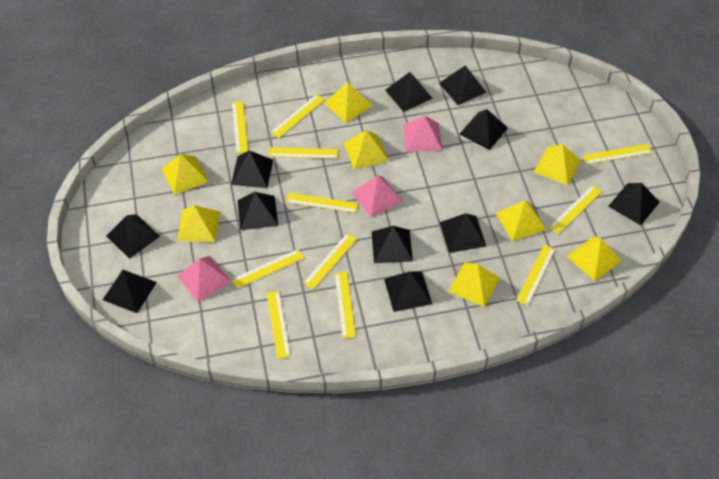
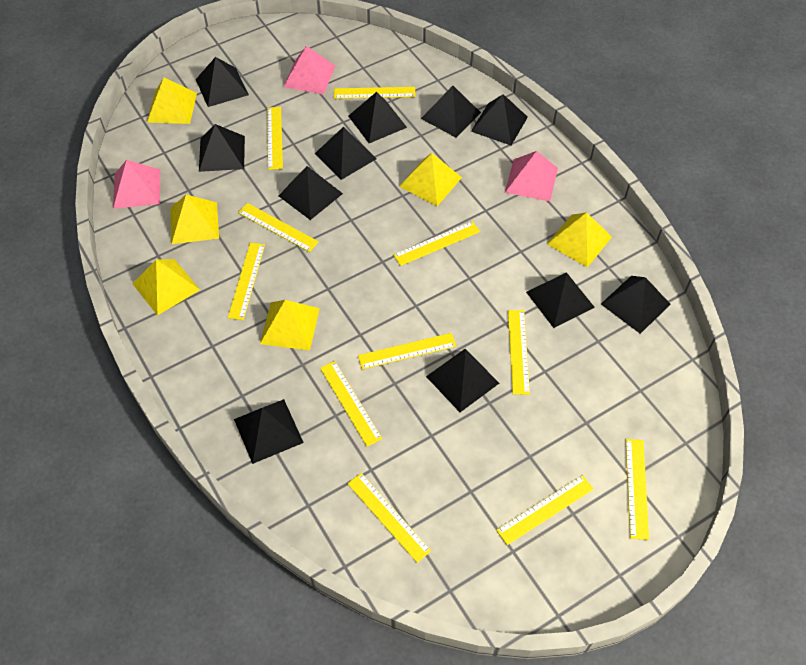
yellow pyramid: 8 -> 6

